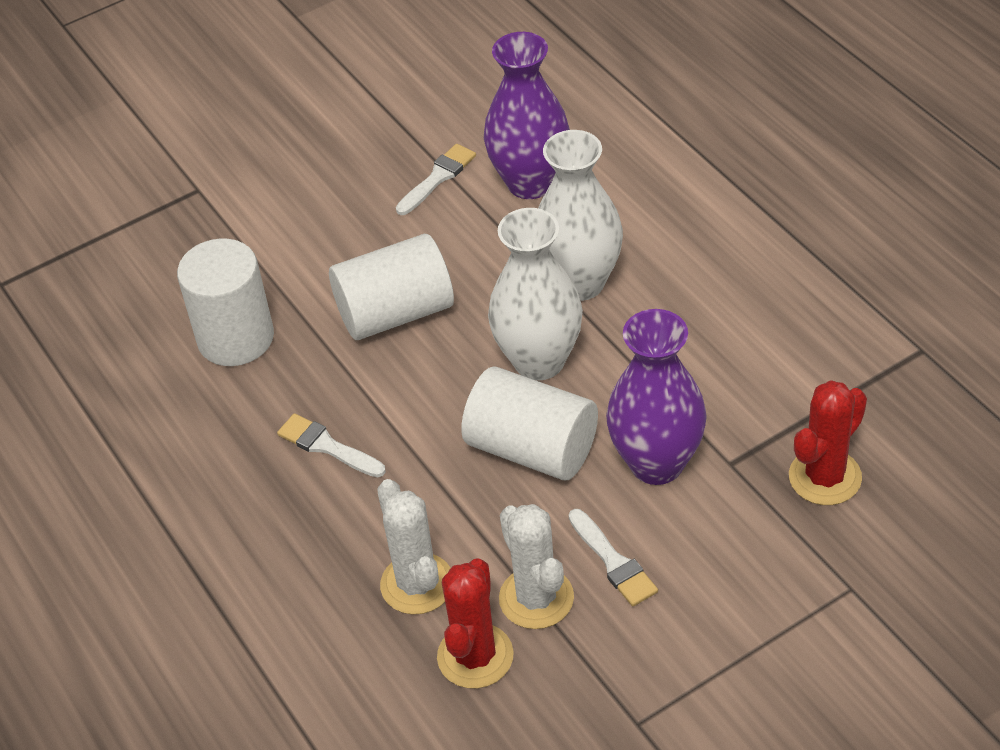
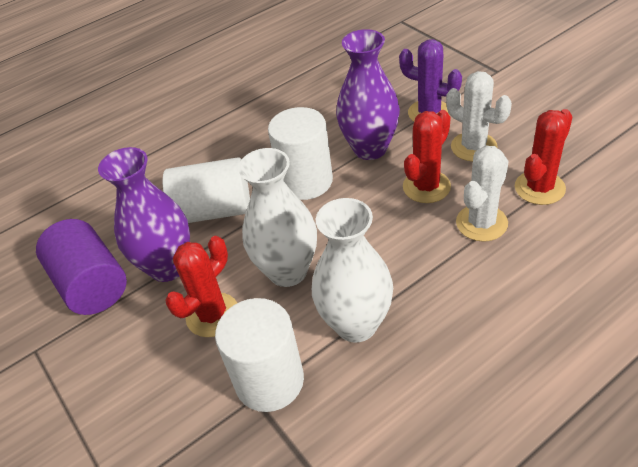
purple cactus: 0 -> 1
purple cylinder: 0 -> 1
red cactus: 2 -> 3
white brush: 3 -> 0

